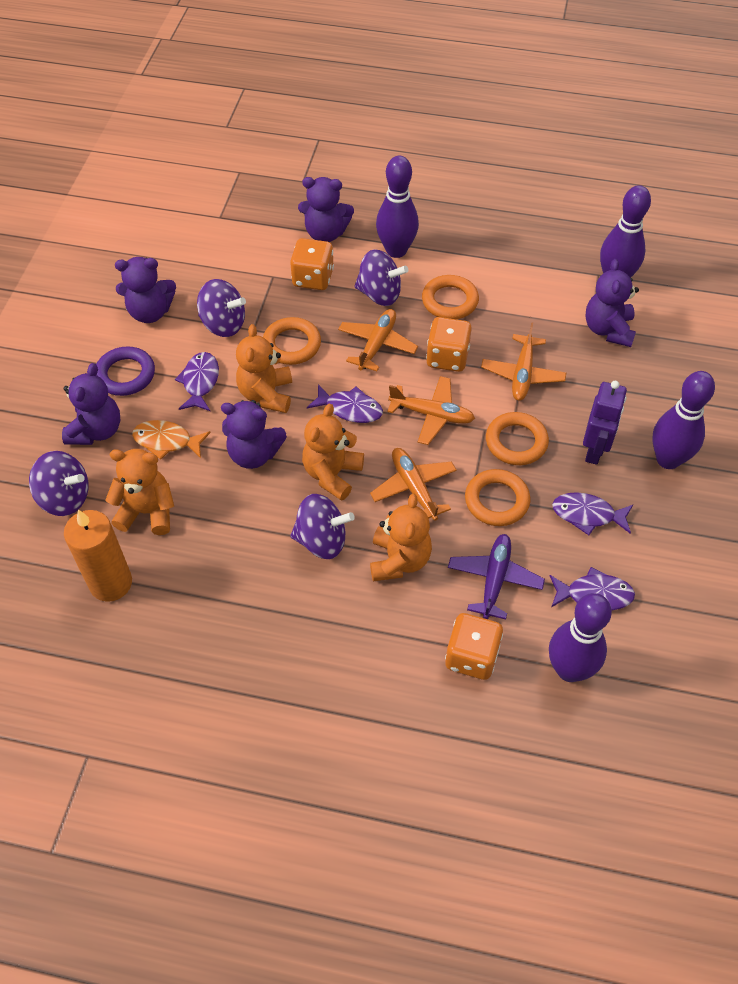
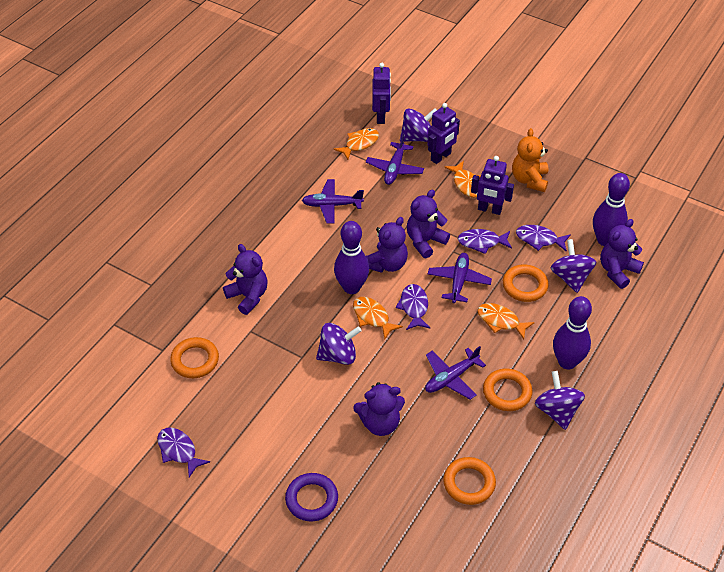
orange candle: 1 -> 0
orange dice: 3 -> 0
orange fish: 1 -> 4
orange plane: 4 -> 0
orange teddy bear: 4 -> 1
purple bowling pin: 4 -> 3
purple plane: 1 -> 4
purple robot: 1 -> 3

